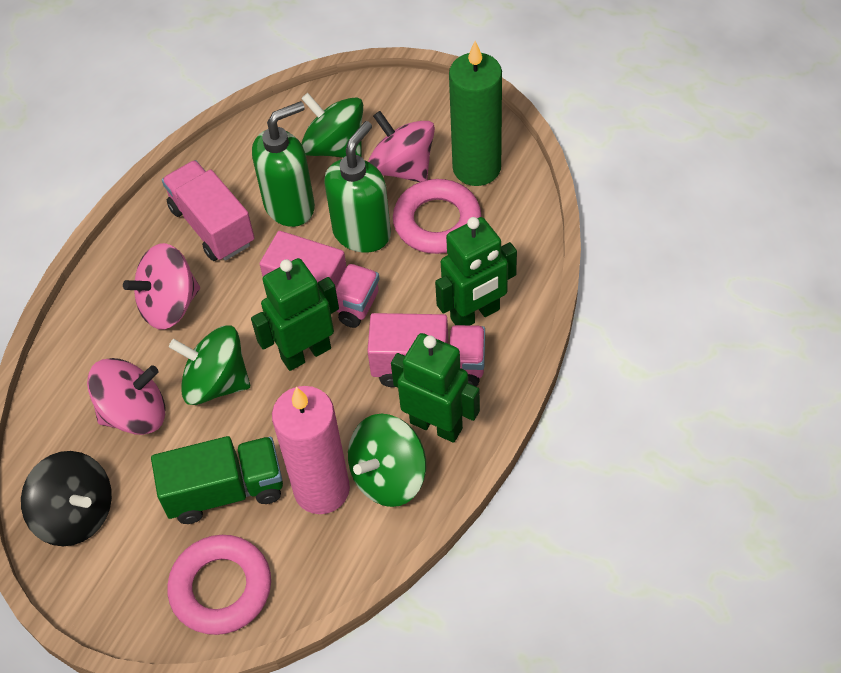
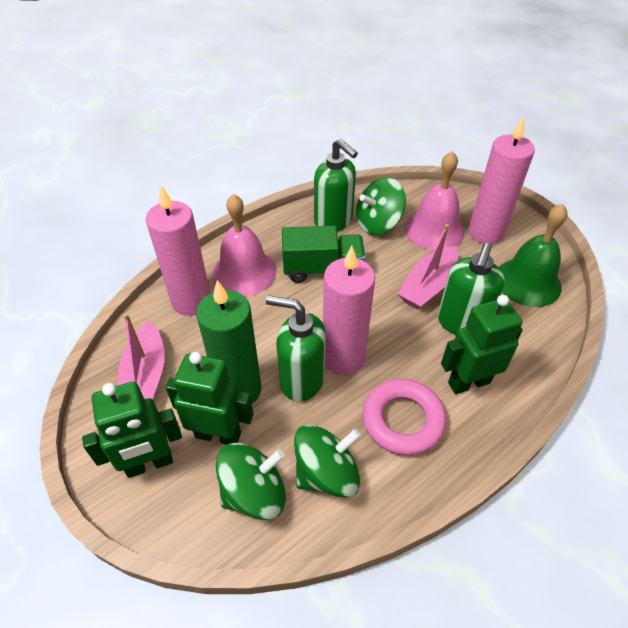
black spinning top: 1 -> 0
green bell: 0 -> 1
green soap dispenser: 2 -> 3
pink bell: 0 -> 2
pink boat: 0 -> 2
pink candle: 1 -> 3
pink ring: 2 -> 1
pink spinning top: 3 -> 0
pink truck: 3 -> 0

